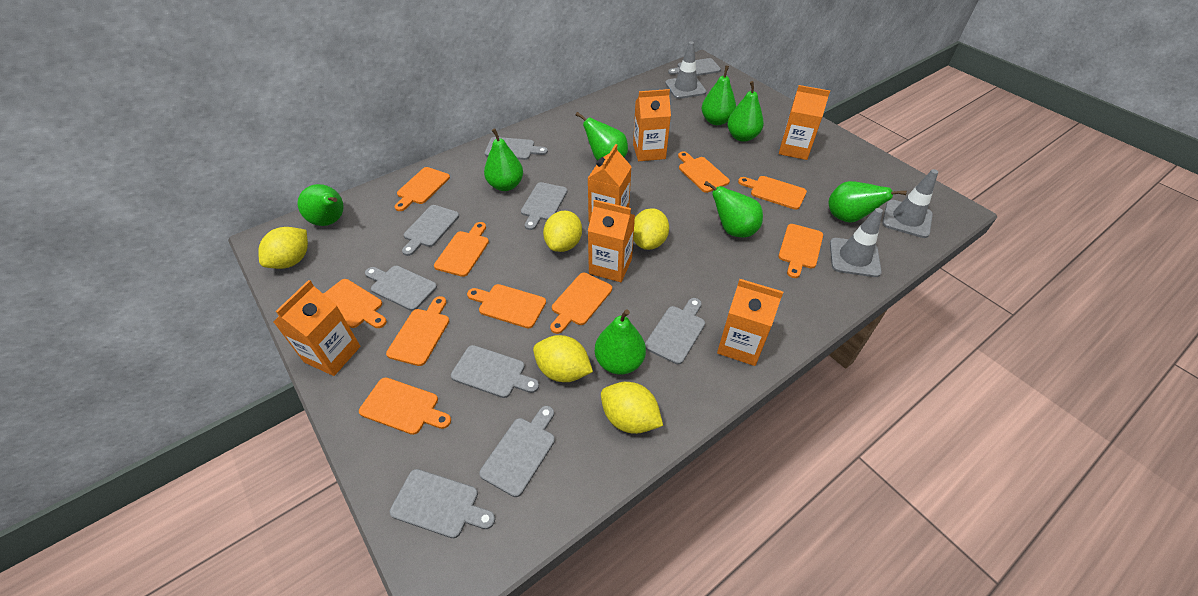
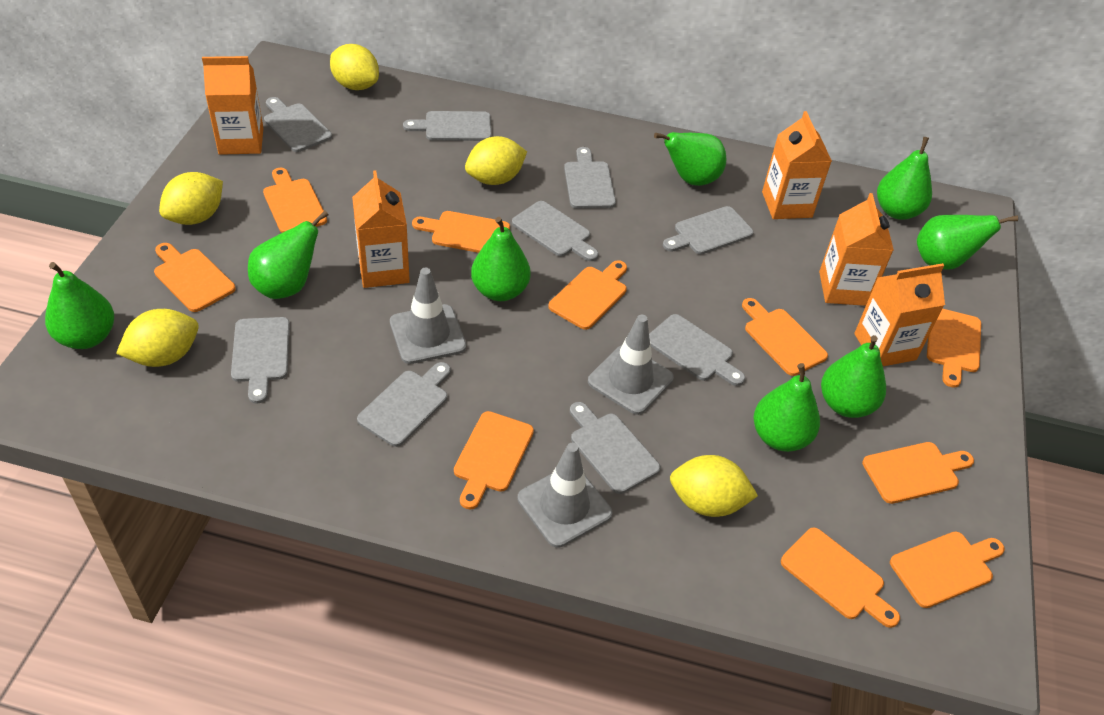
orange carton: 6 -> 5

